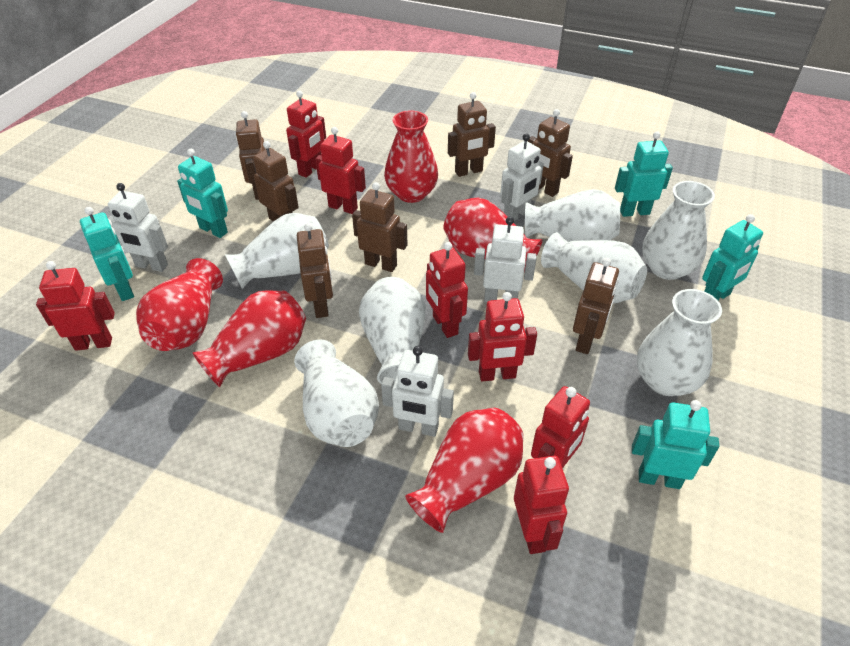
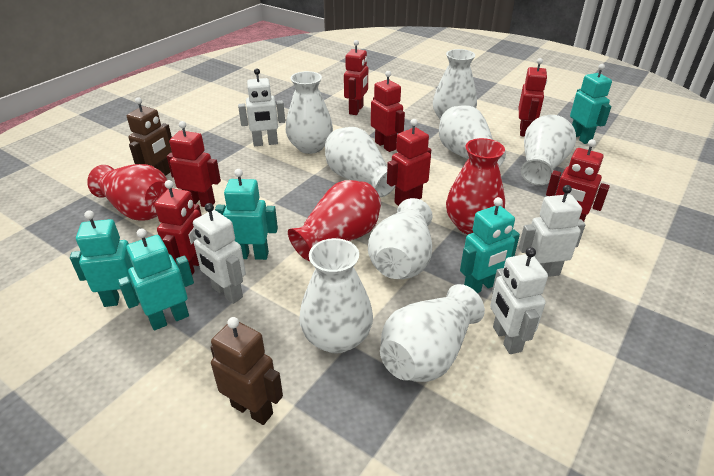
brown robot: 7 -> 2
red vase: 5 -> 3
white vase: 7 -> 8

